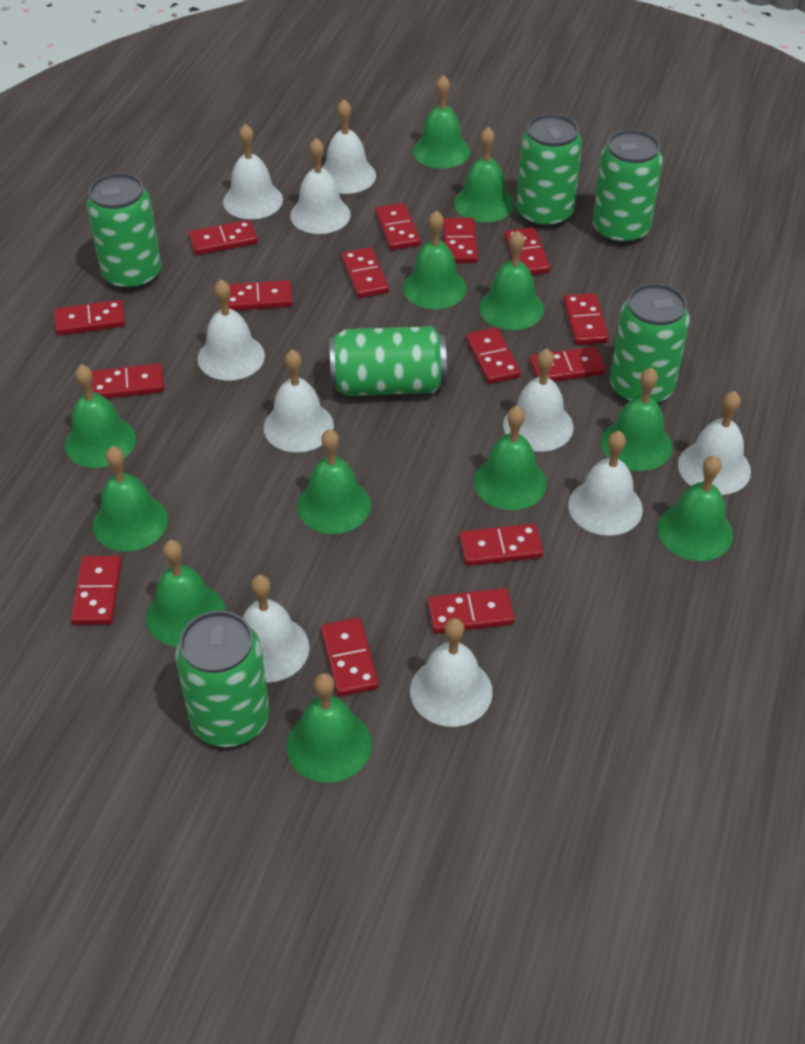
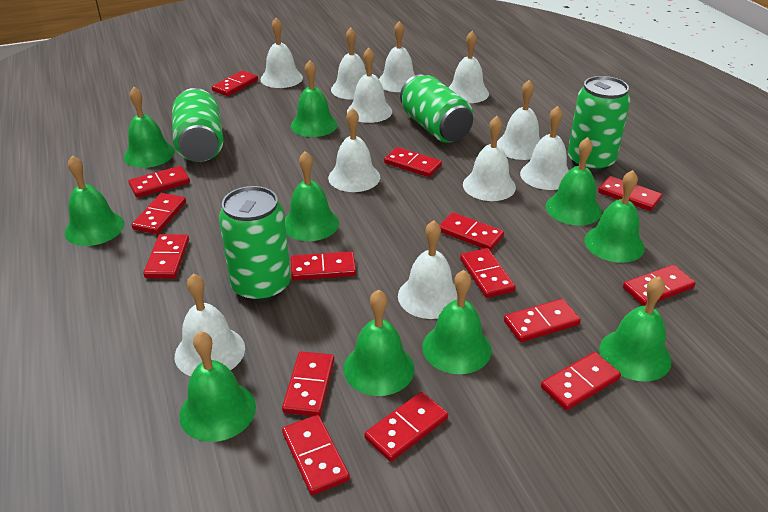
green bell: 12 -> 10
green can: 6 -> 4
white bell: 10 -> 11

